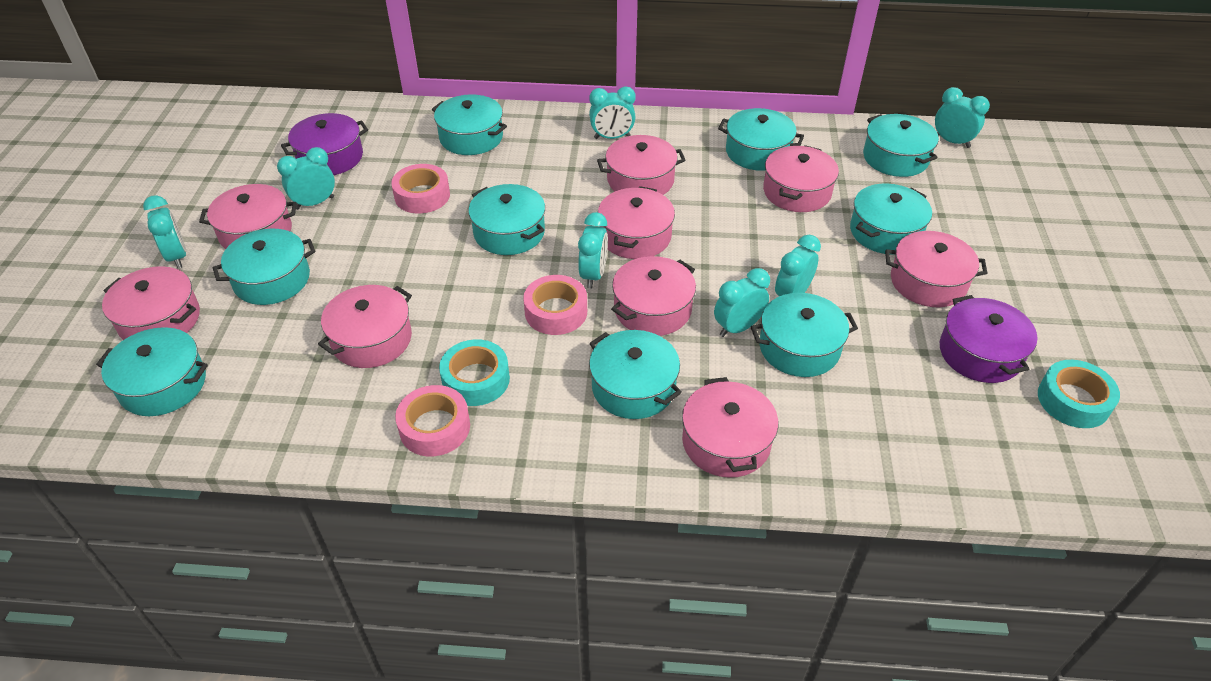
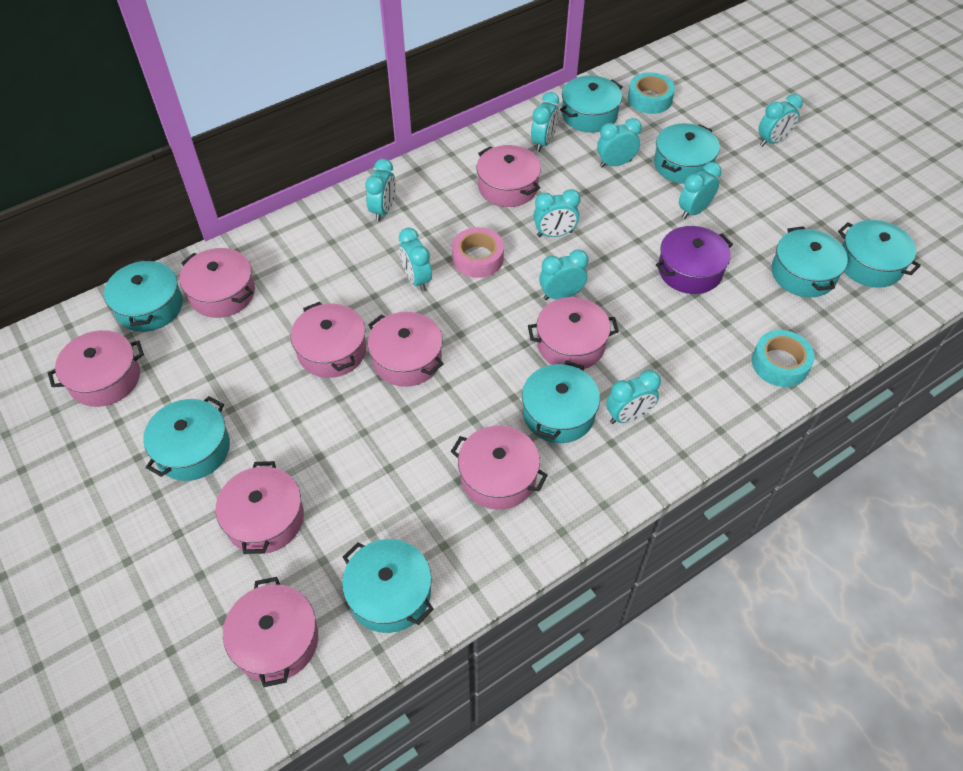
pink tape: 3 -> 1
purple pot: 2 -> 1
turquoise clock: 7 -> 9
turquoise pot: 9 -> 8

